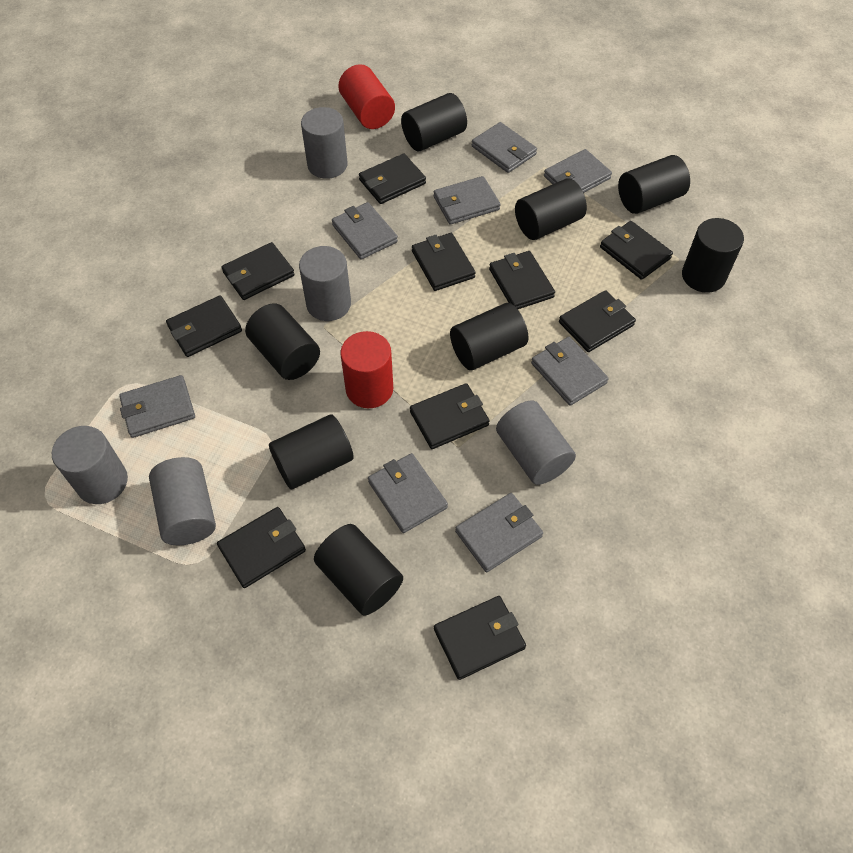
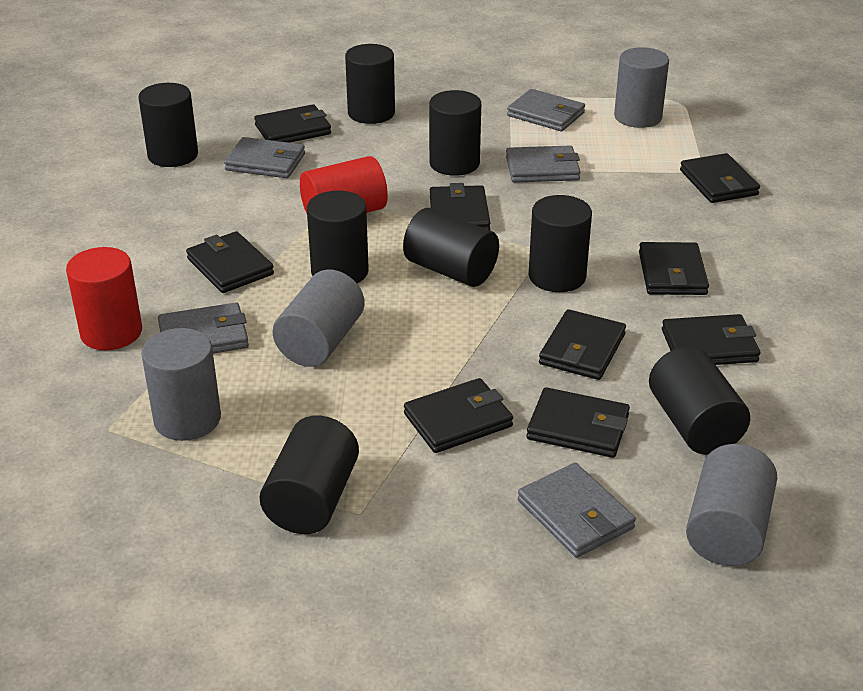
black wallet: 10 -> 9
grey cylinder: 5 -> 4
grey wallet: 8 -> 5

